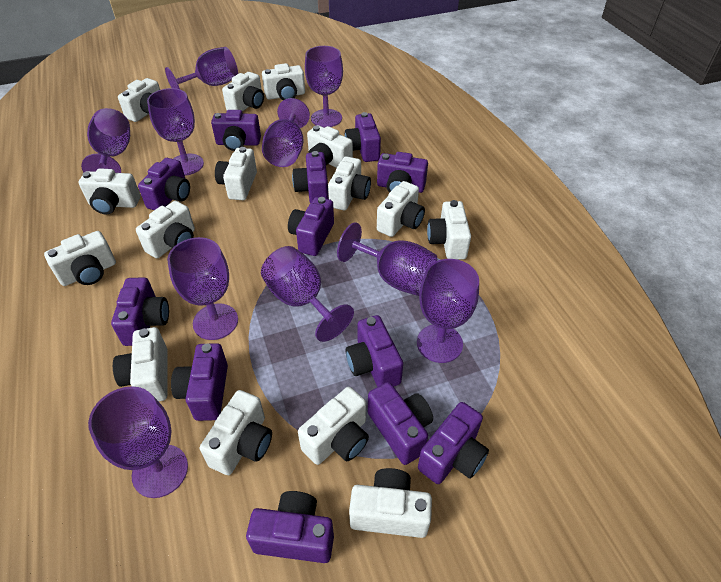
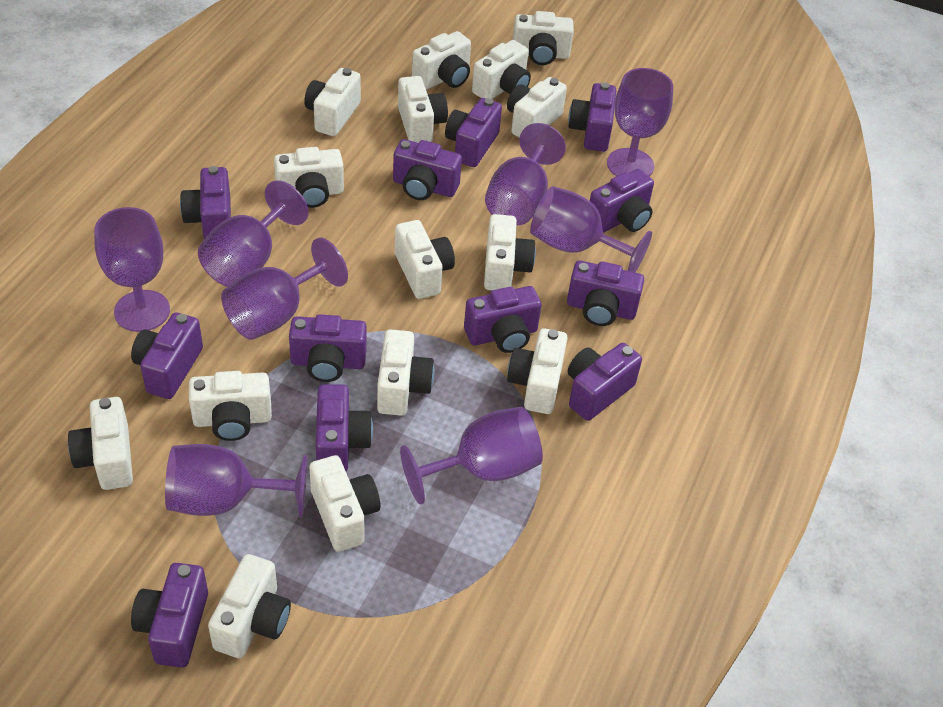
purple goblet: 10 -> 8

